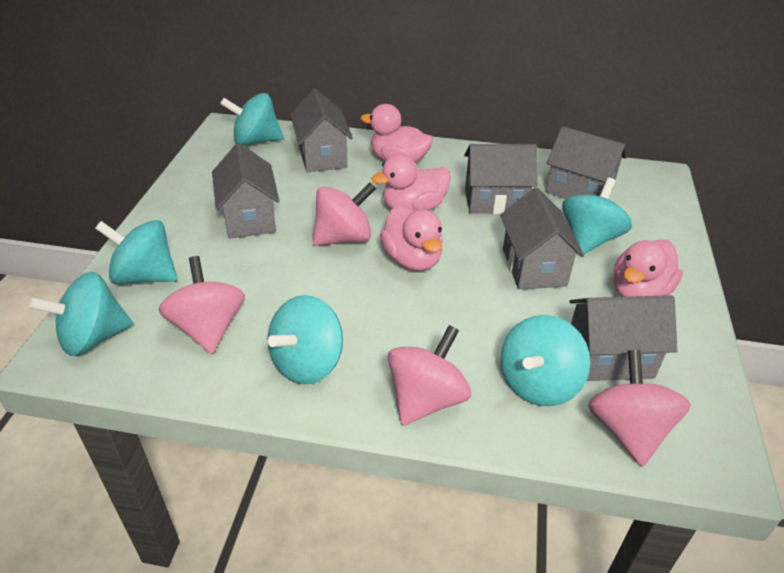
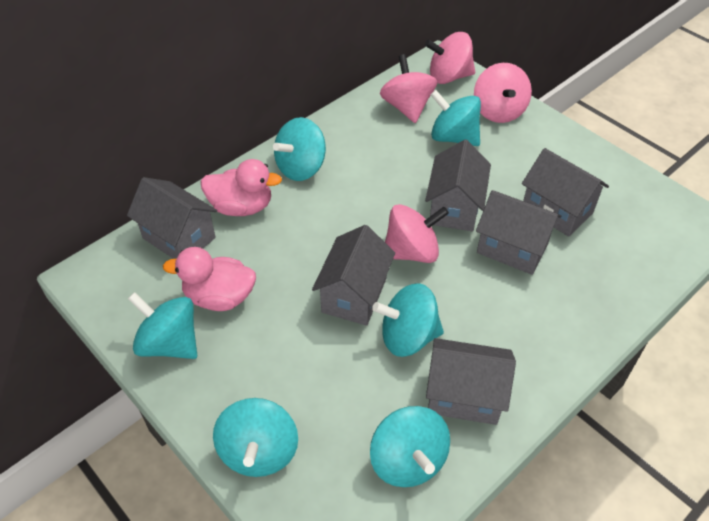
pink duck: 4 -> 2

